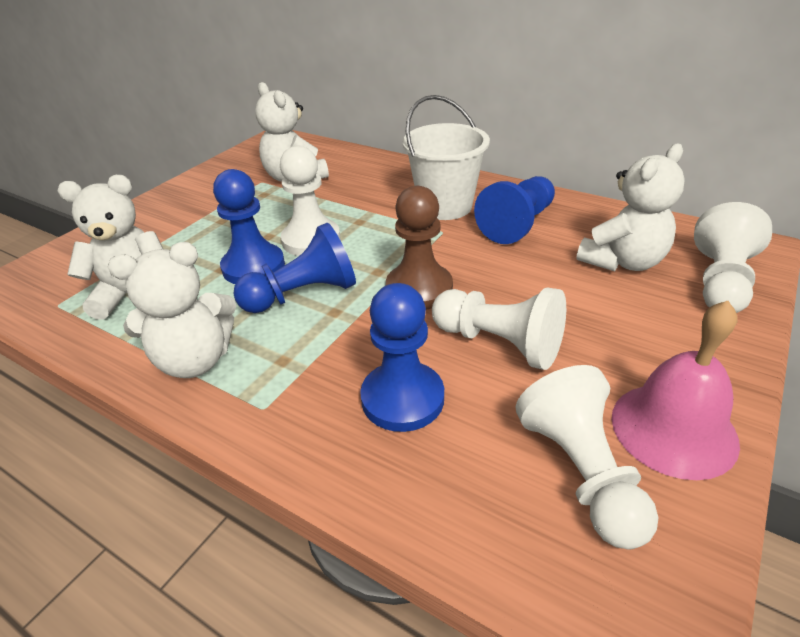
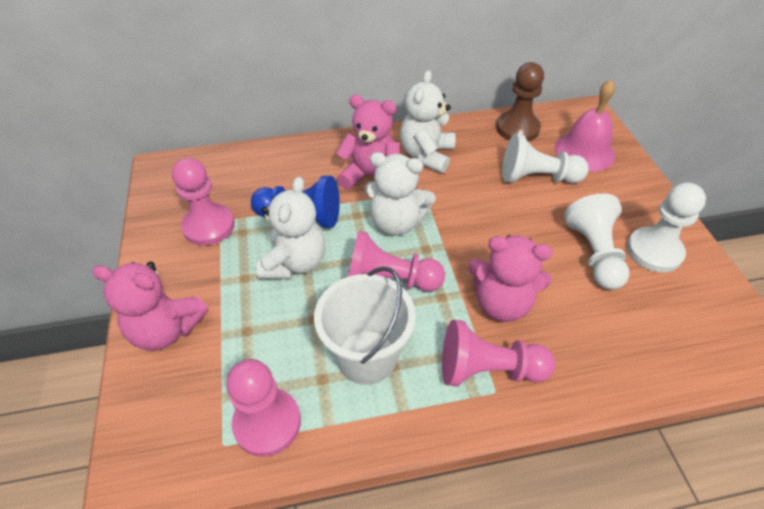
blue pawn: 4 -> 1
pink pawn: 0 -> 4
pink teddy bear: 0 -> 3
white pawn: 4 -> 3
white teddy bear: 4 -> 3

